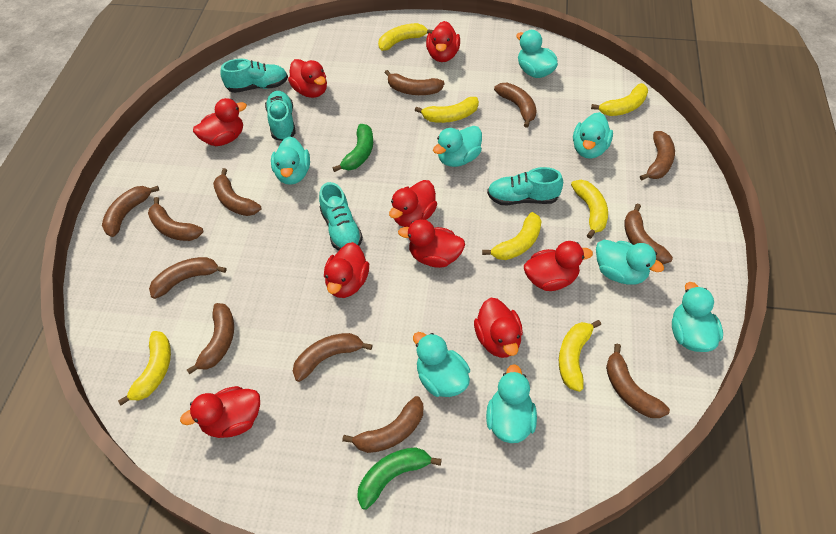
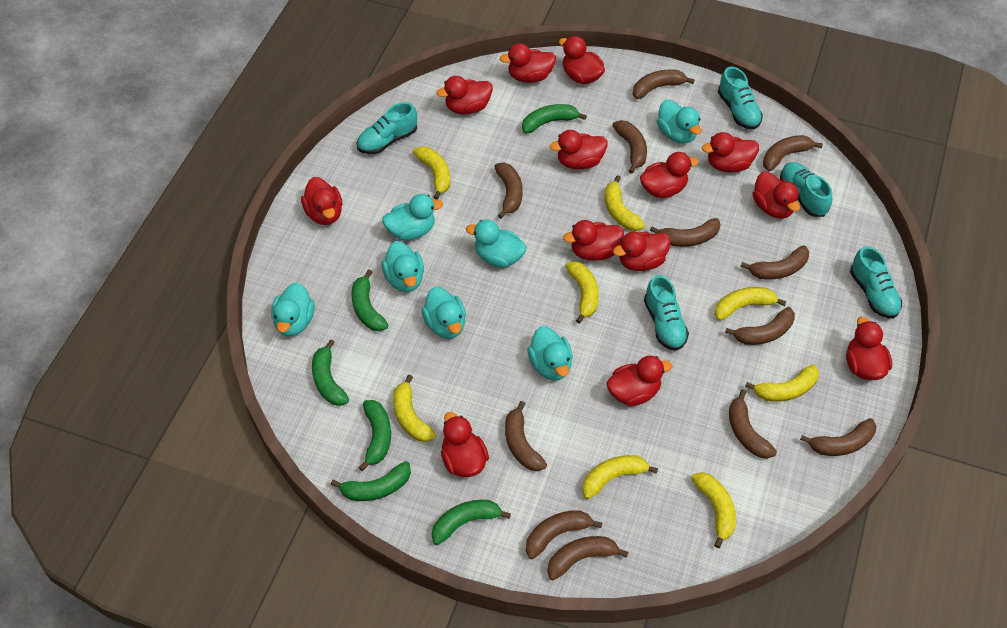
green banana: 2 -> 6
red duck: 9 -> 13
turquoise duck: 8 -> 7
turquoise shoe: 4 -> 5
yellow banana: 7 -> 8

